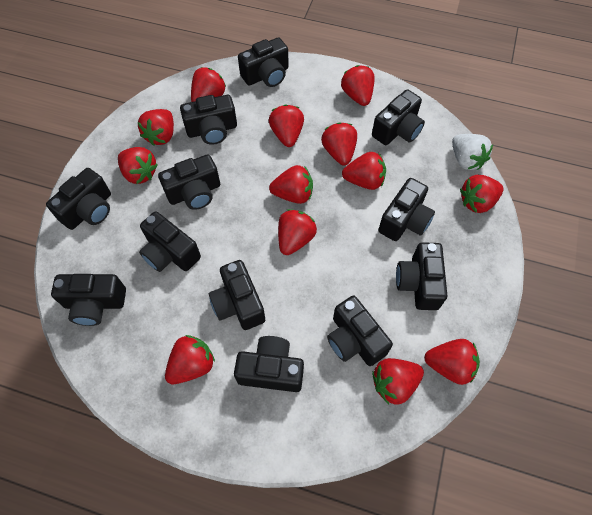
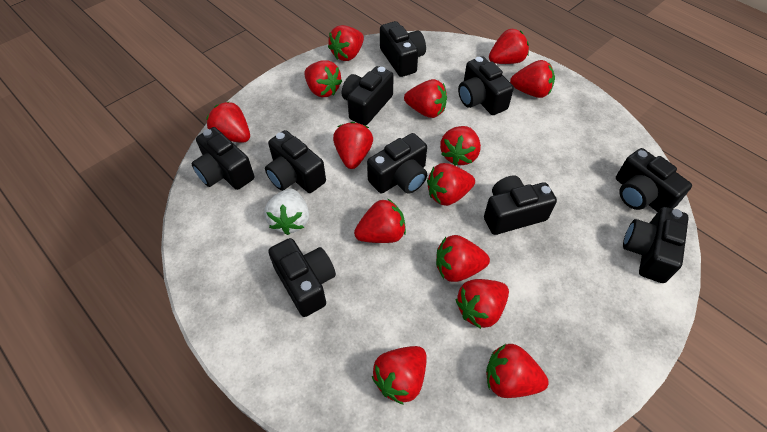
black camera: 12 -> 10
red strawberry: 13 -> 14

